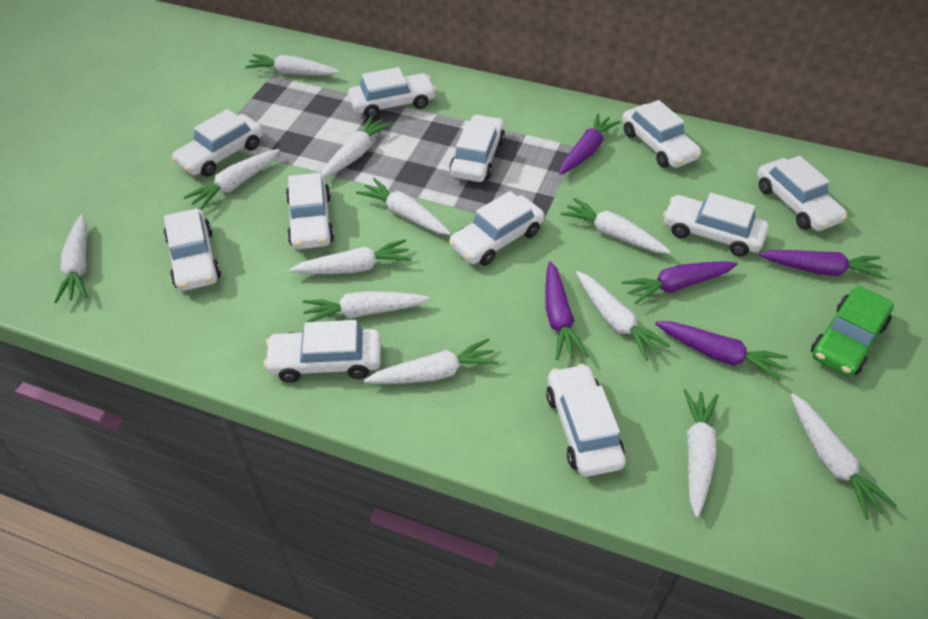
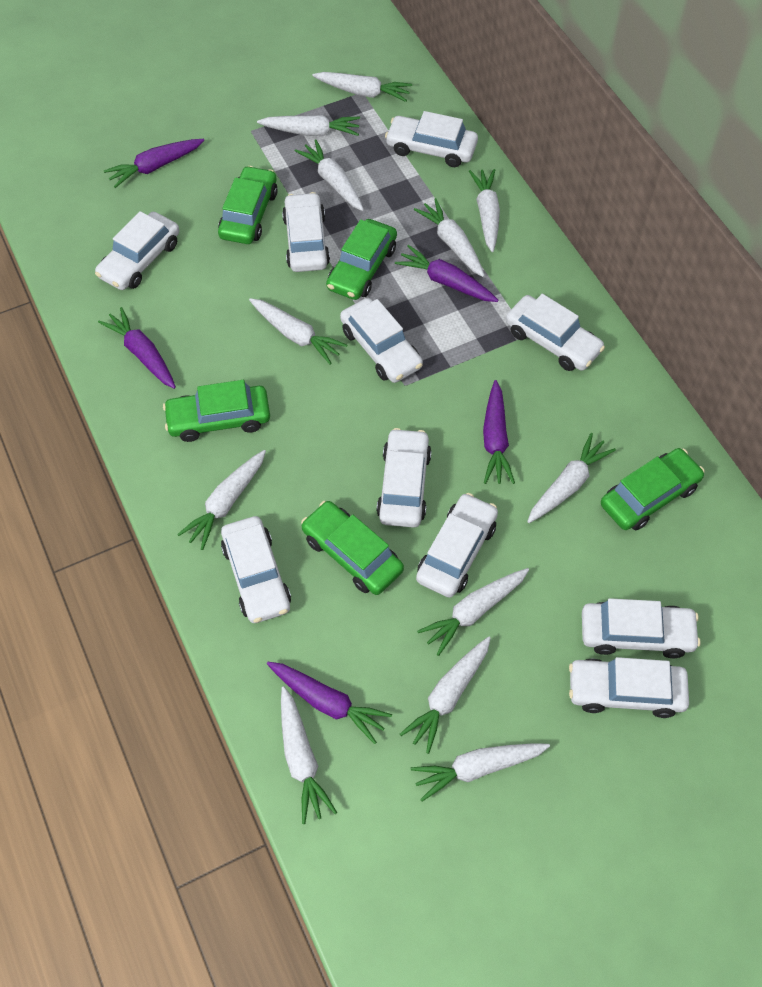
green car: 1 -> 5
white car: 11 -> 10

